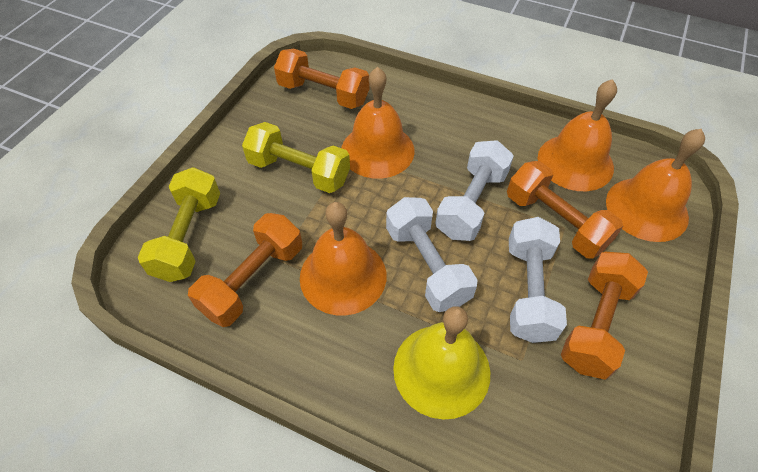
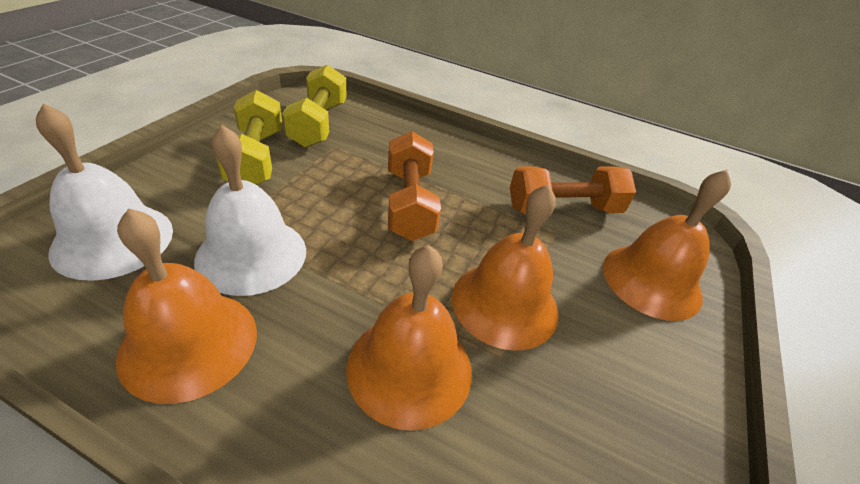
orange dumbbell: 4 -> 2
white bell: 0 -> 2
white dumbbell: 3 -> 0
yellow bell: 1 -> 0

